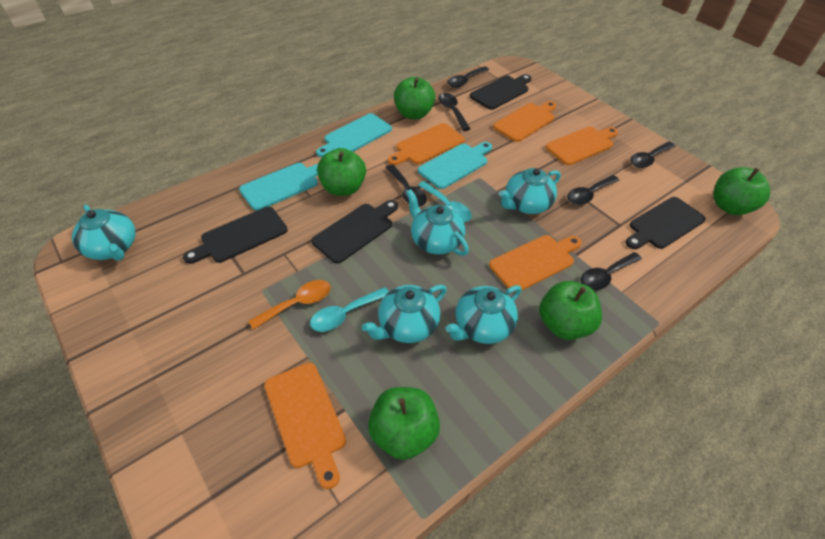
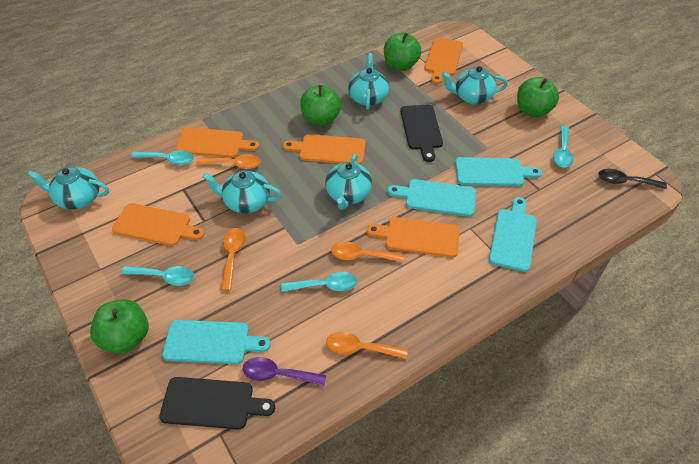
black cutting board: 4 -> 2
black spoon: 6 -> 1
green apple: 5 -> 4
orange spoon: 1 -> 4
purple spoon: 0 -> 1
turquoise cutting board: 3 -> 4
turquoise spoon: 2 -> 4

